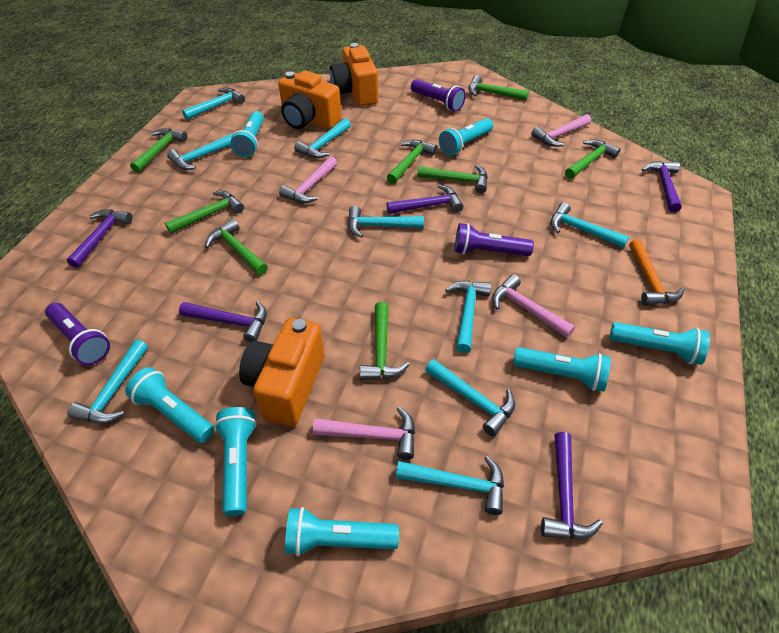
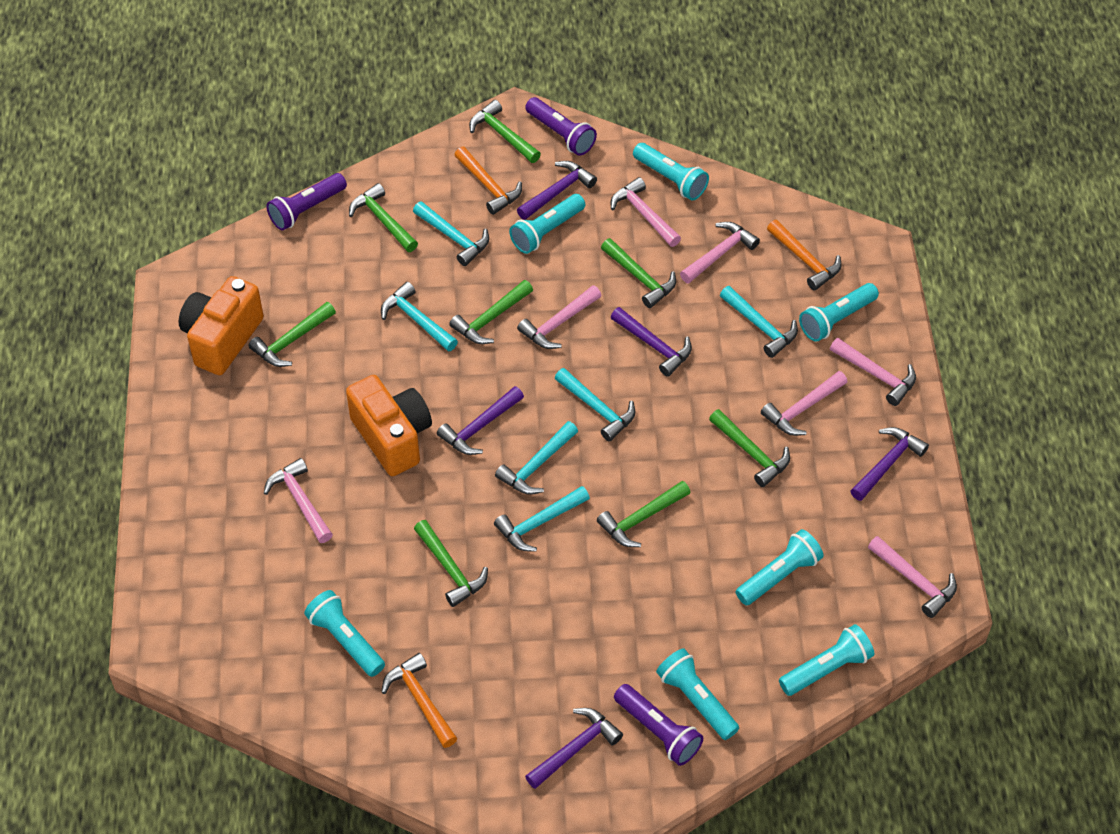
orange camera: 3 -> 2
orange hammer: 1 -> 3
pink hammer: 4 -> 7
turquoise hammer: 9 -> 6

